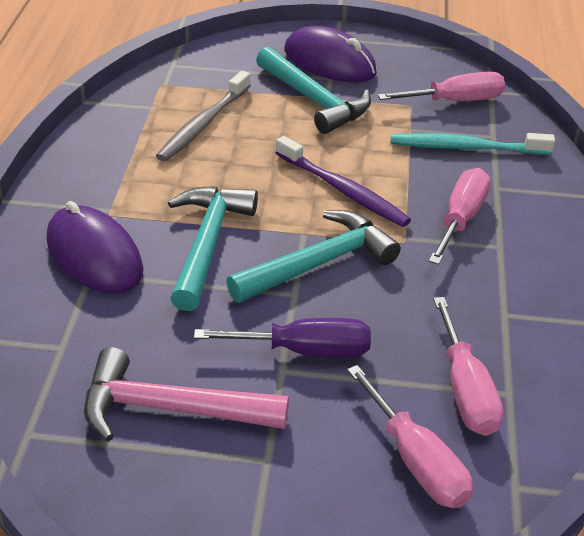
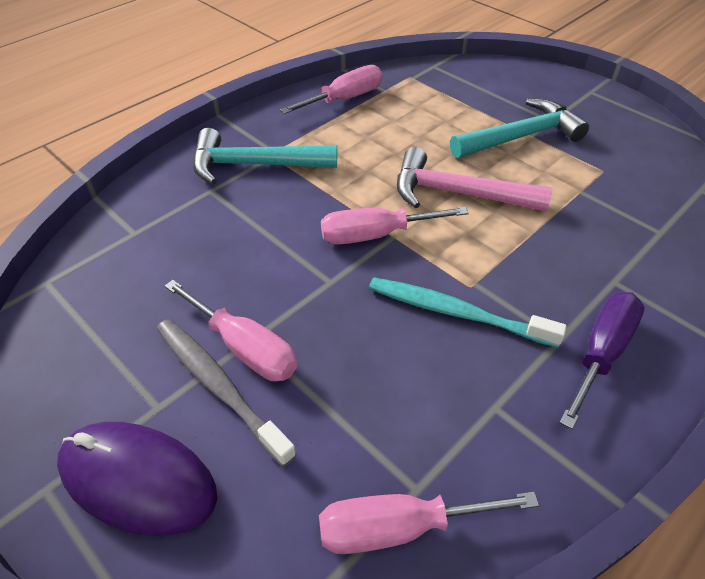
purple mouse: 2 -> 1
purple toothbrush: 1 -> 0
turquoise hammer: 3 -> 2

